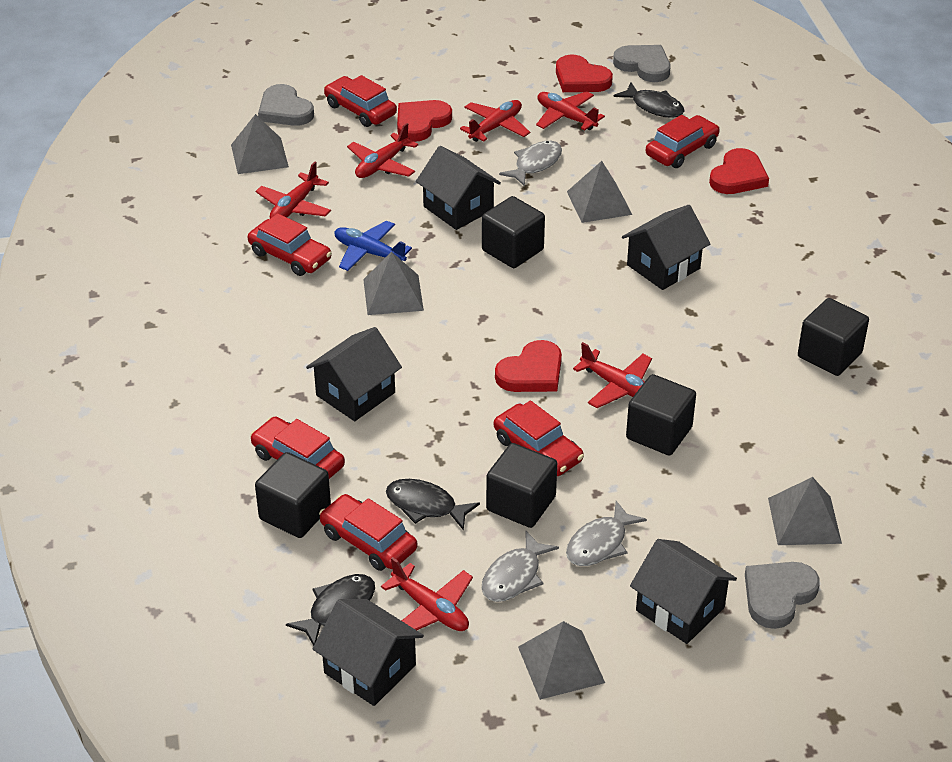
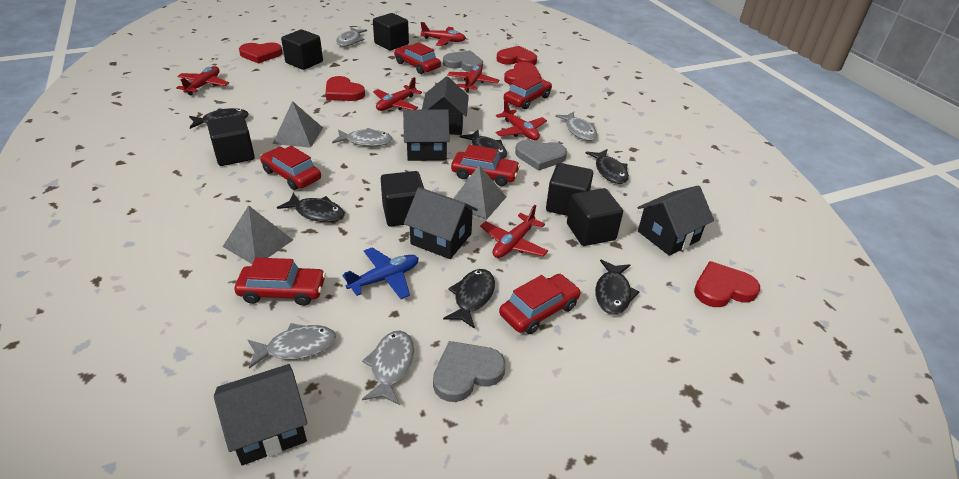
black cube: 5 -> 6
black fish: 3 -> 6
grey fish: 3 -> 5
grey pyramid: 5 -> 3
red heart: 4 -> 5

